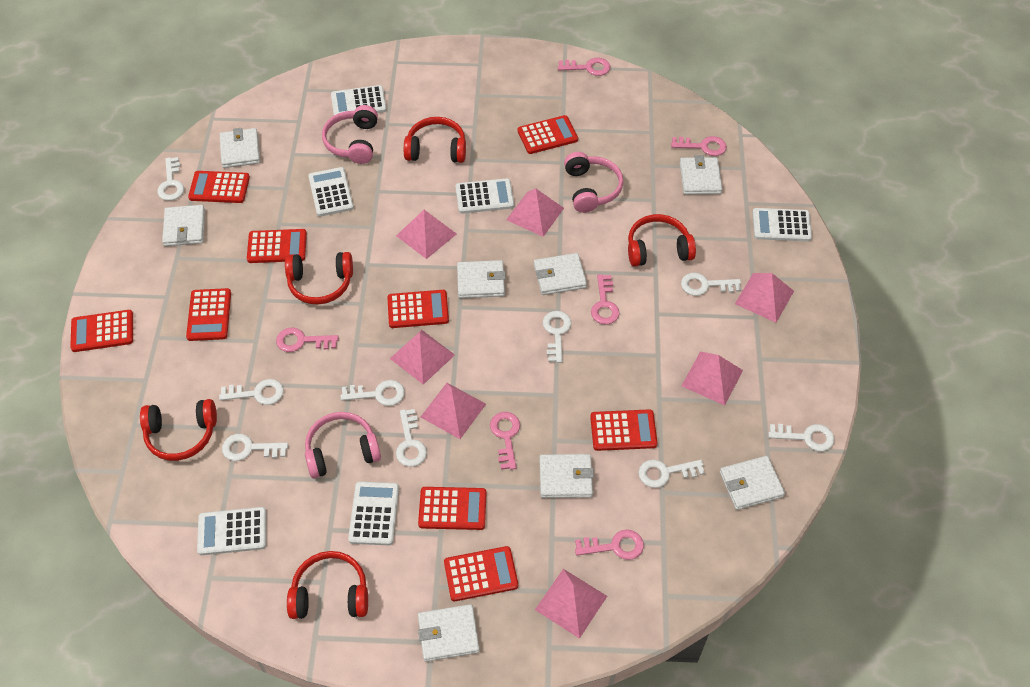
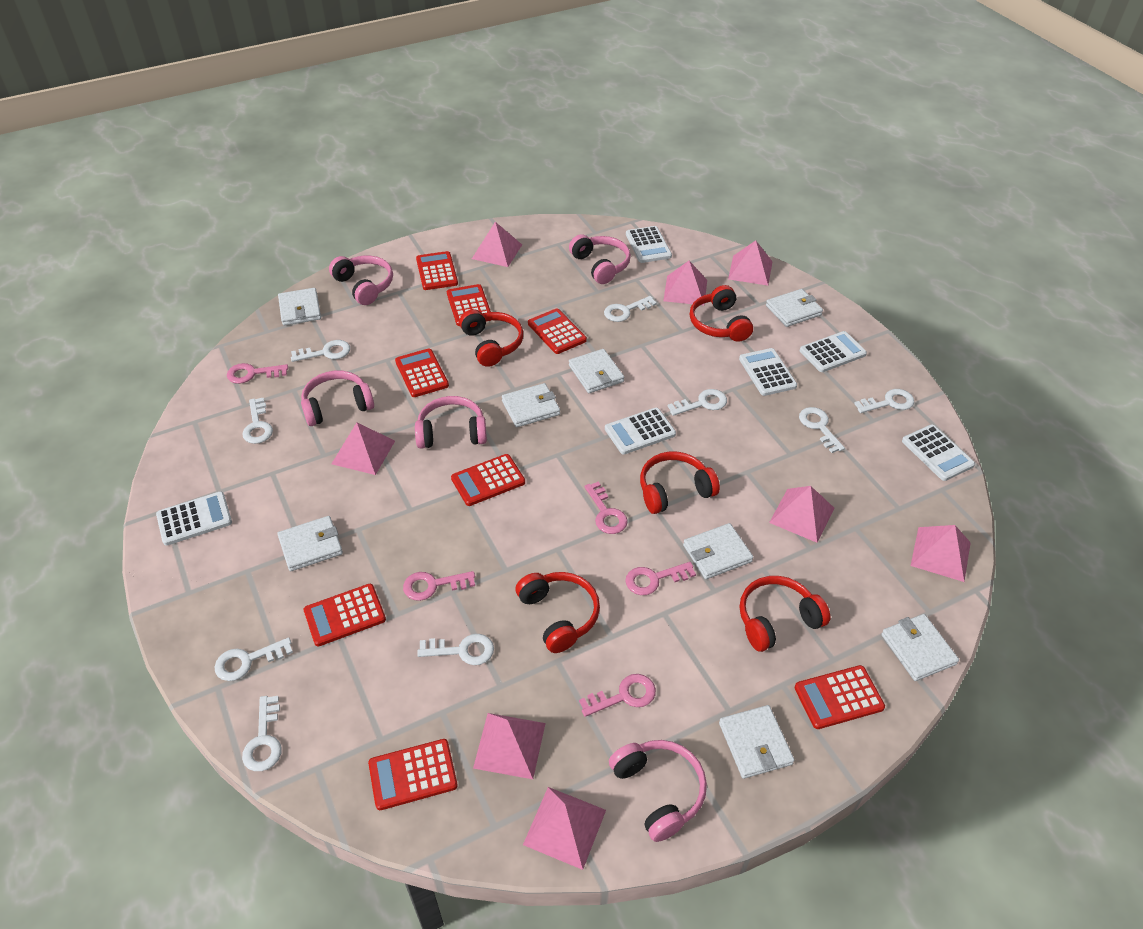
pink headphones: 3 -> 5
pink key: 6 -> 5
pink pyramid: 7 -> 8
red calculator: 9 -> 8

